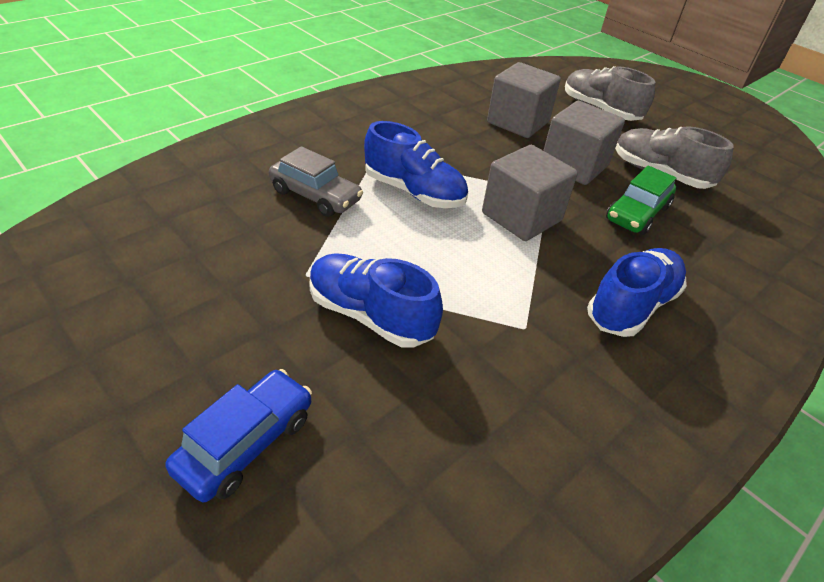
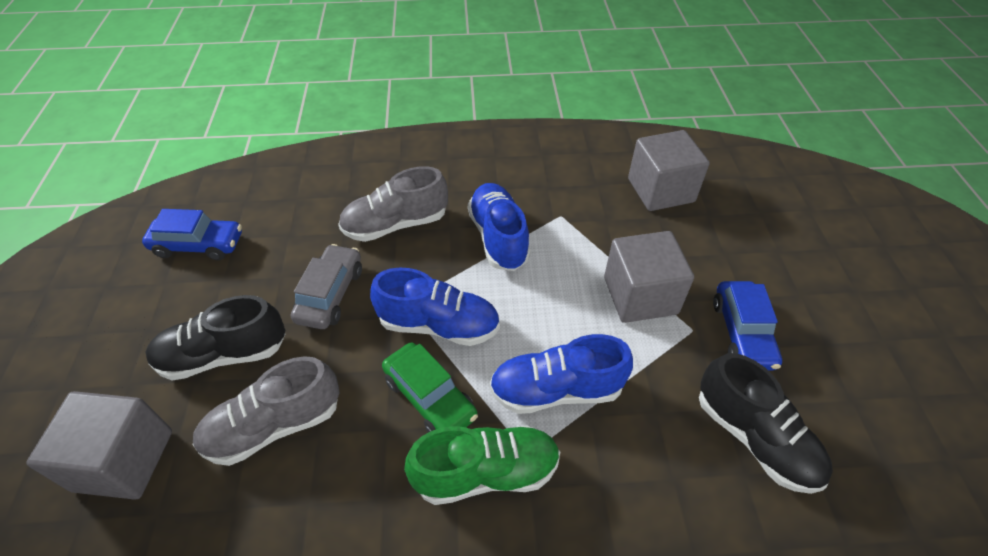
black shoe: 0 -> 2
blue car: 1 -> 2
green shoe: 0 -> 1

